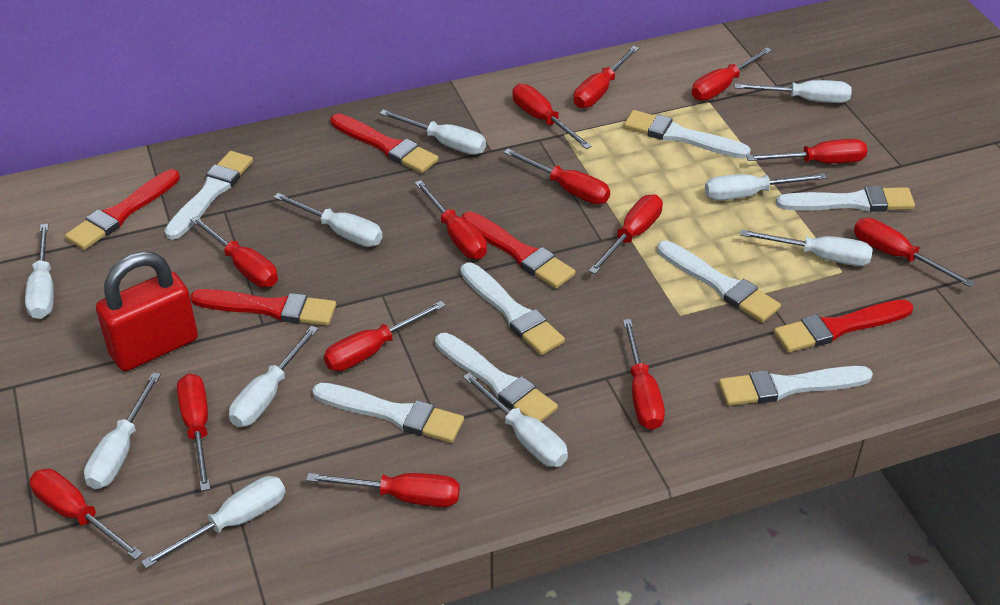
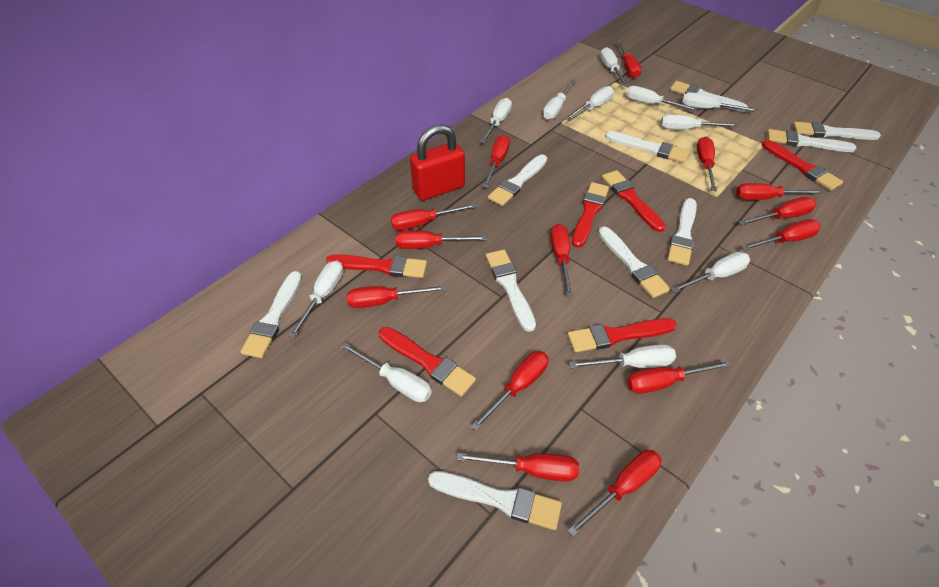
red brush: 5 -> 6
white brush: 8 -> 10
white screwdriver: 10 -> 11

